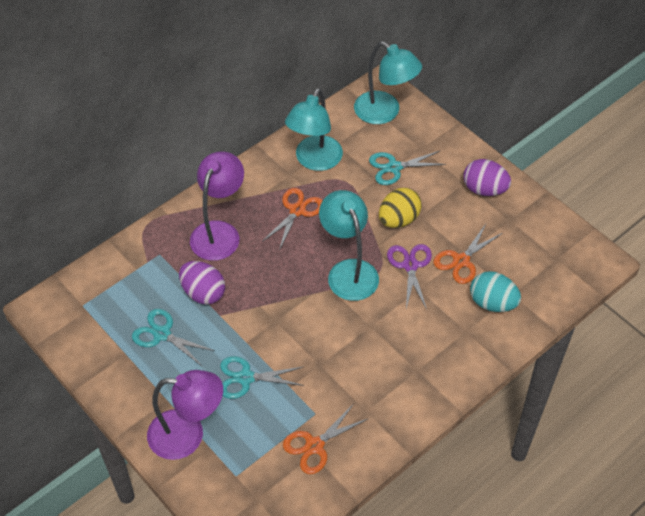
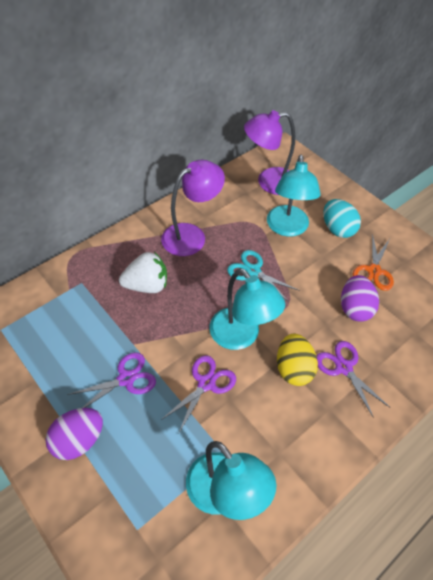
orange scissors: 3 -> 1
purple scissors: 1 -> 3
turquoise scissors: 3 -> 1
white strawberry: 0 -> 1

